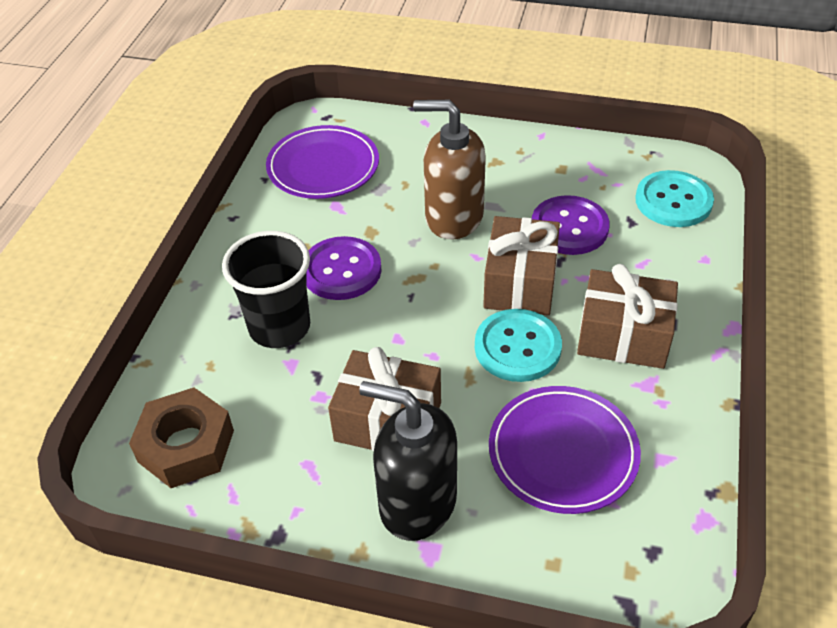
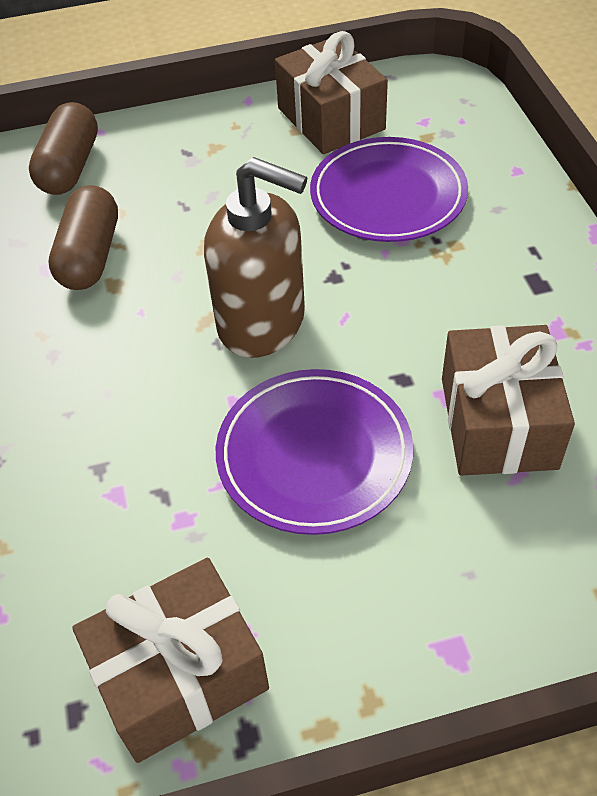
black cup: 1 -> 0
black soap dispenser: 1 -> 0
brown capsule: 0 -> 2
brown nut: 1 -> 0
purple button: 2 -> 0
turquoise button: 2 -> 0

